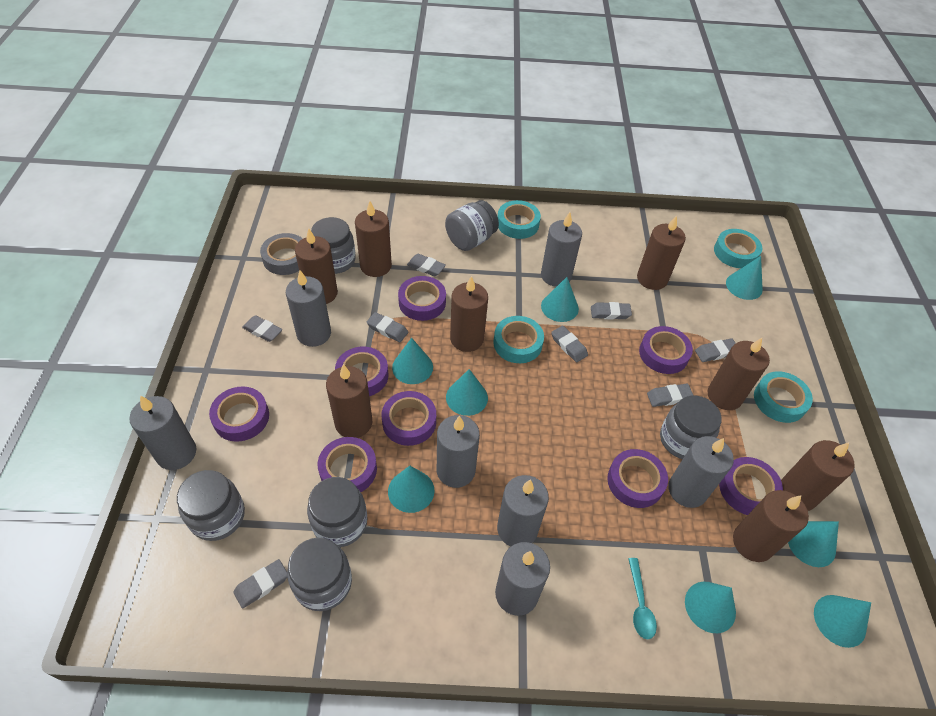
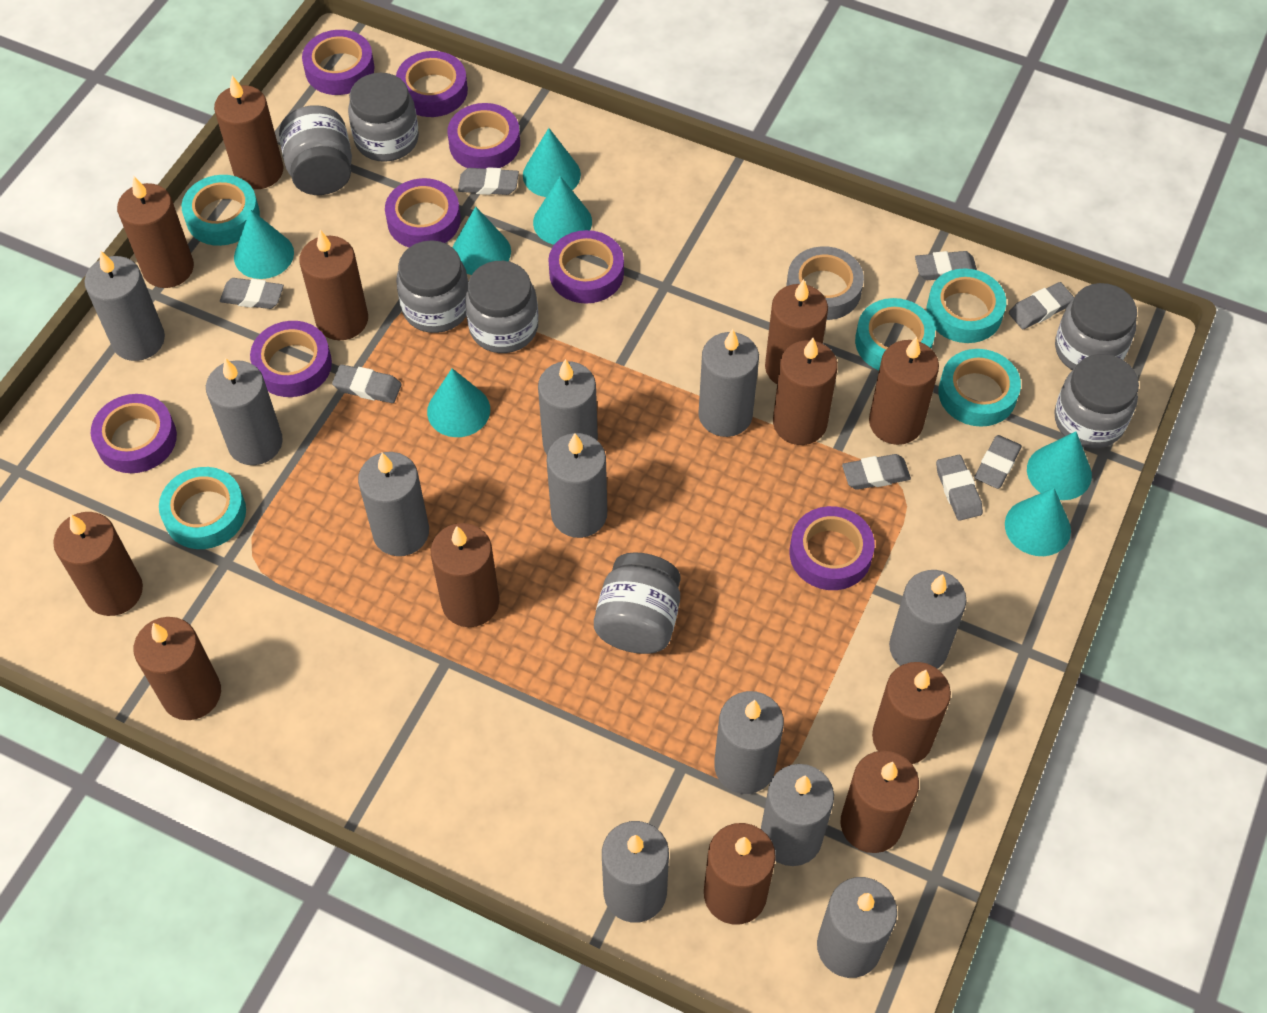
brown candle: 8 -> 12
grey candle: 7 -> 11
grey jar: 6 -> 7
turquoise cone: 8 -> 7
turquoise spoon: 1 -> 0
turquoise tape: 4 -> 5

